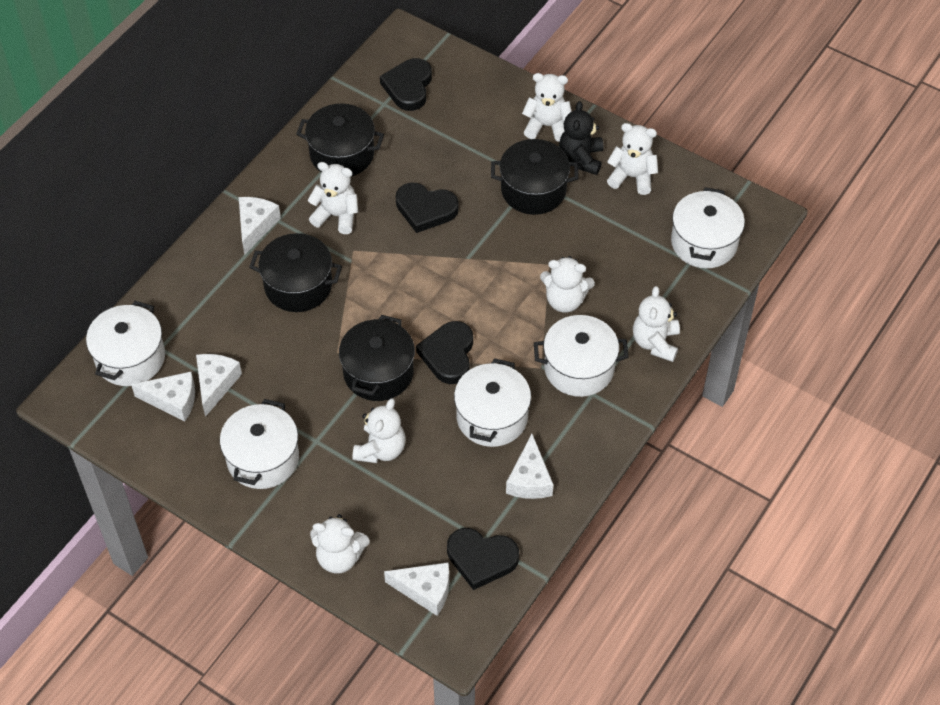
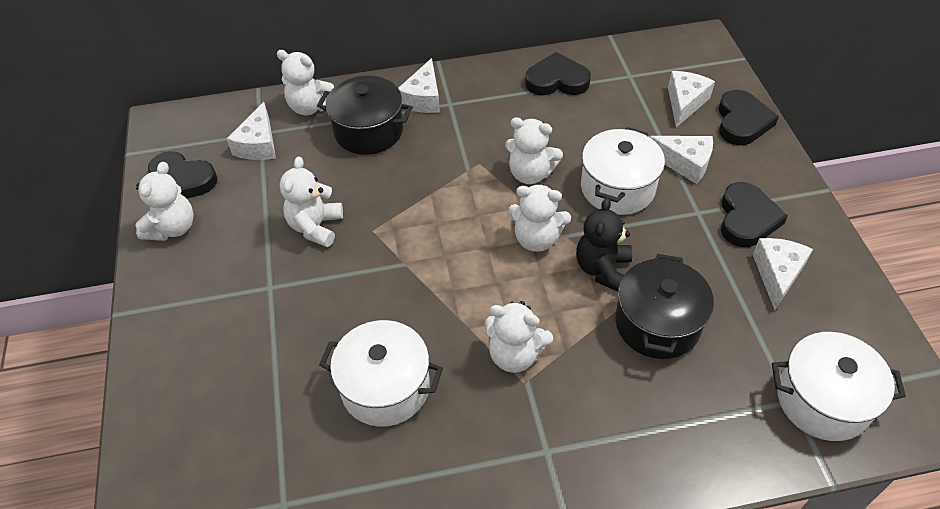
black pot: 4 -> 2
white pot: 5 -> 3
white teddy bear: 7 -> 6

